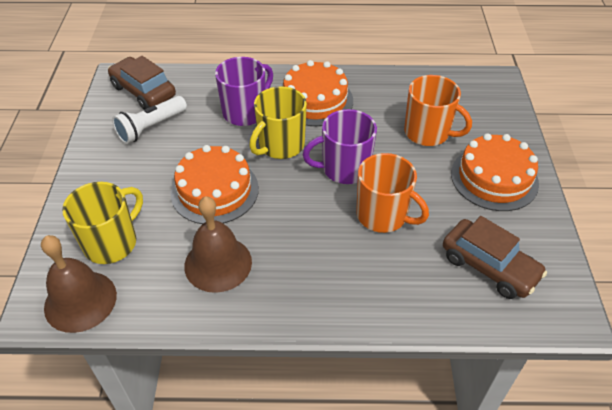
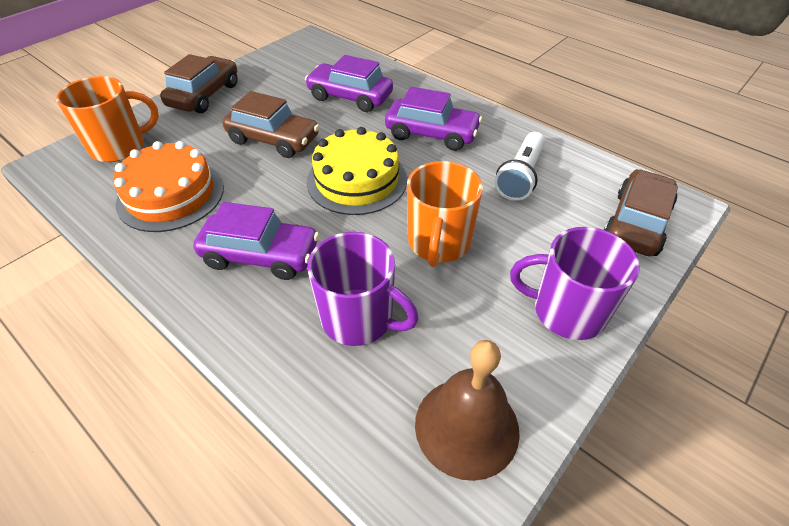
brown bell: 2 -> 1
brown car: 2 -> 3
orange cake: 3 -> 1
purple car: 0 -> 3
yellow cake: 0 -> 1
yellow mug: 2 -> 0

